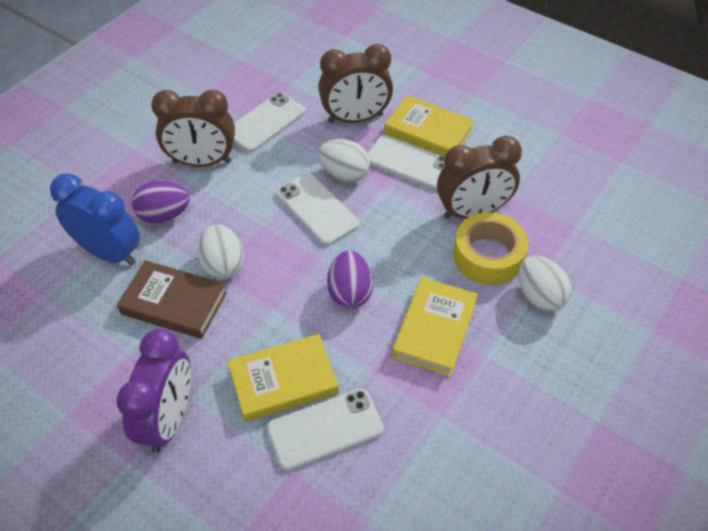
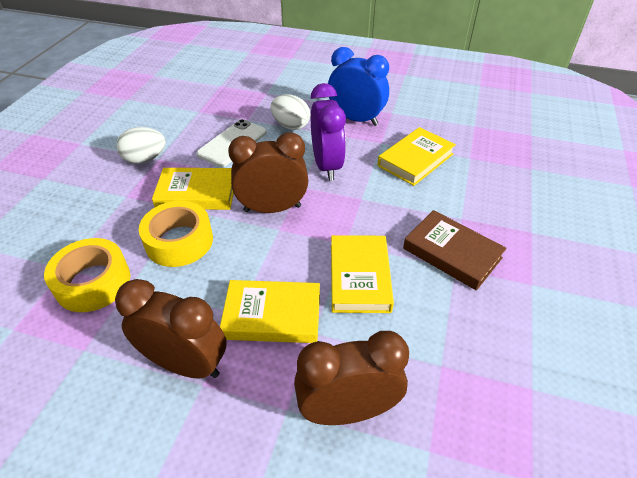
purple egg: 2 -> 0
white egg: 3 -> 2
white phone: 4 -> 1
yellow book: 3 -> 4
yellow tape: 1 -> 2

